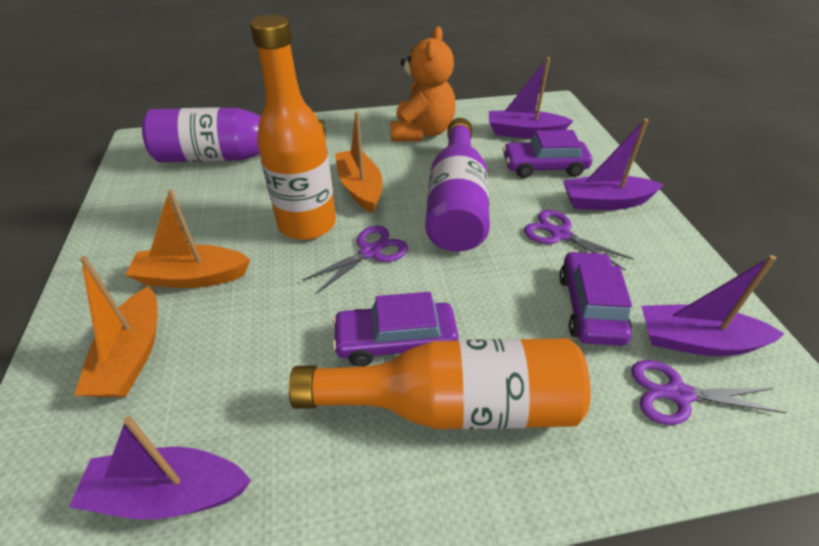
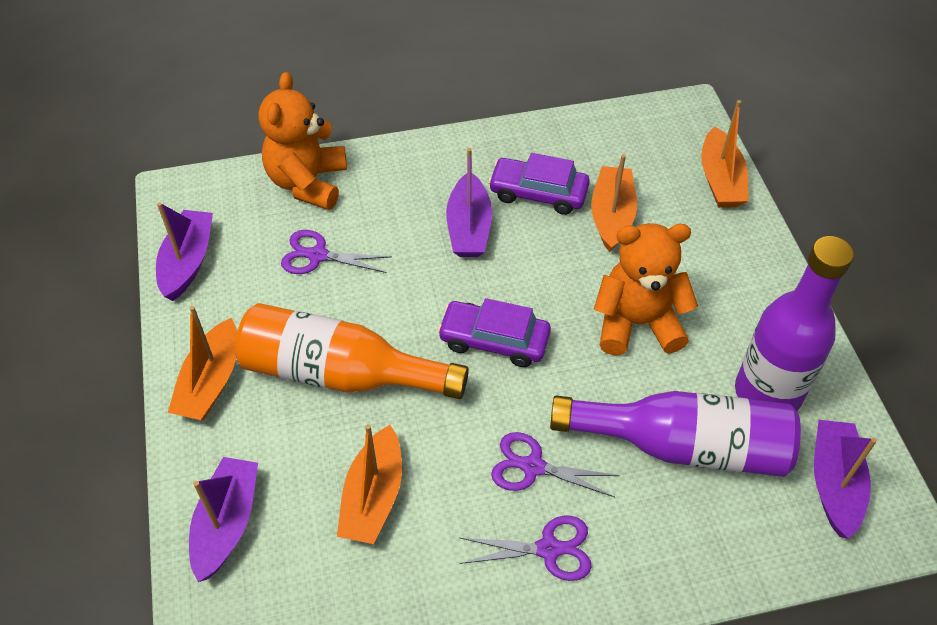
orange boat: 3 -> 4
orange bottle: 2 -> 1
orange teddy bear: 1 -> 2
purple car: 3 -> 2

